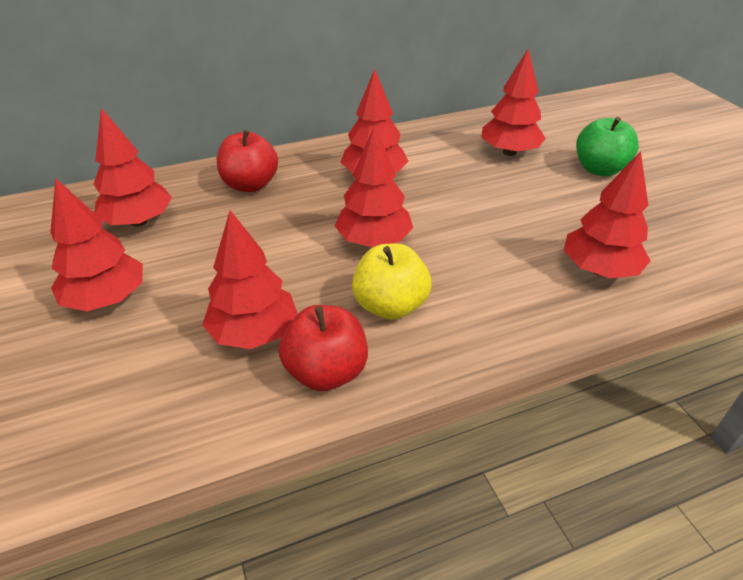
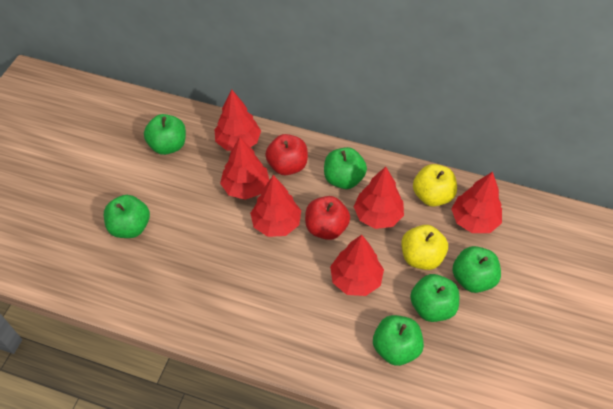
green apple: 1 -> 6
red tree: 7 -> 6
yellow apple: 1 -> 2

